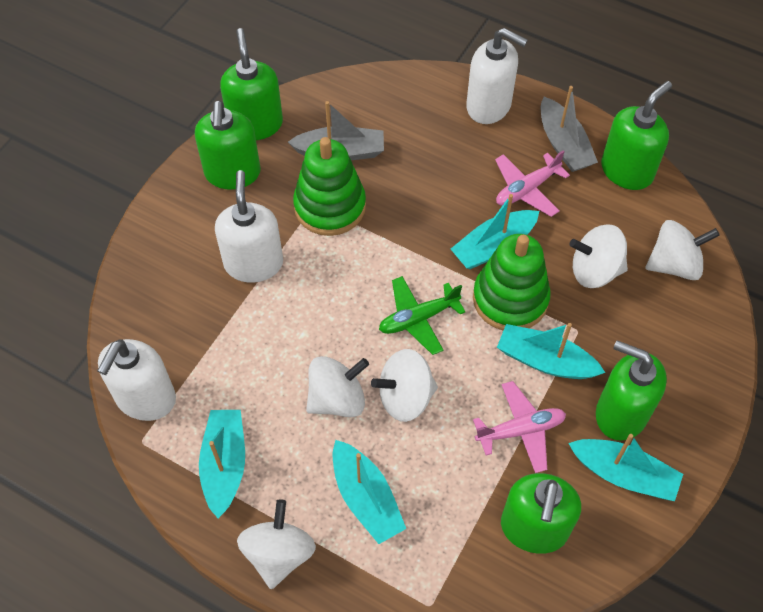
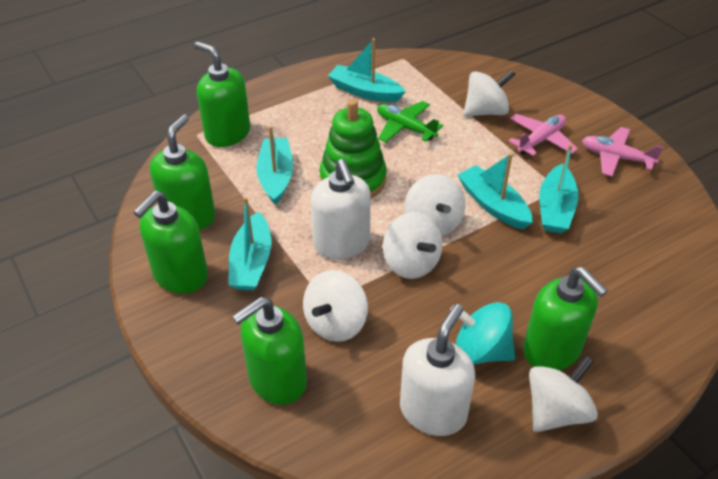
green stacking toy: 2 -> 1
grey boat: 2 -> 0
turquoise spinning top: 0 -> 1
white soap dispenser: 3 -> 2

